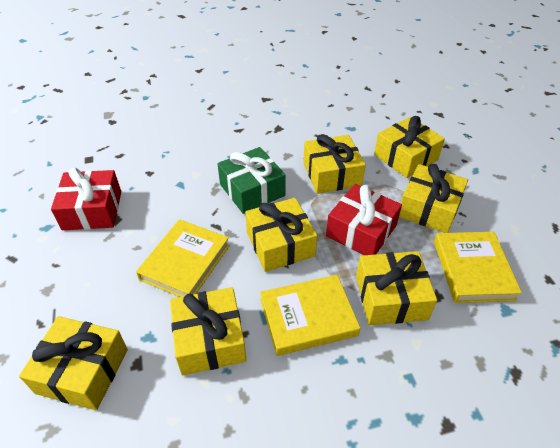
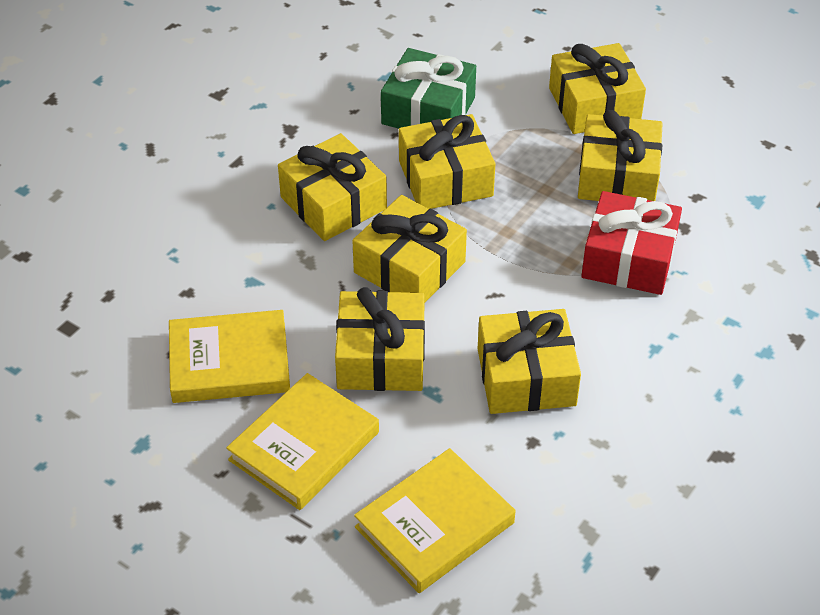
red gift: 2 -> 1

